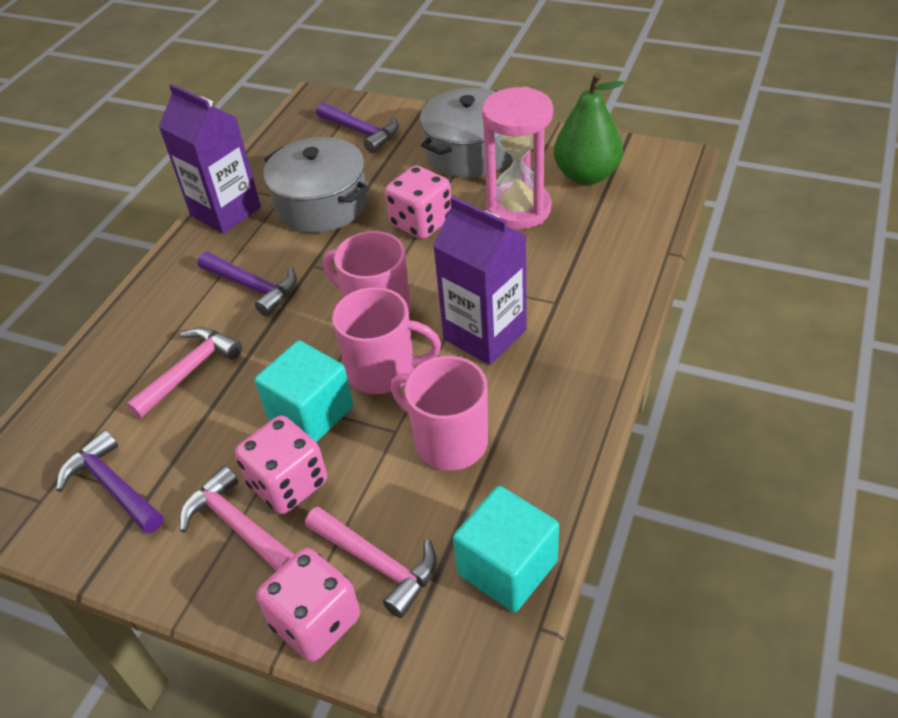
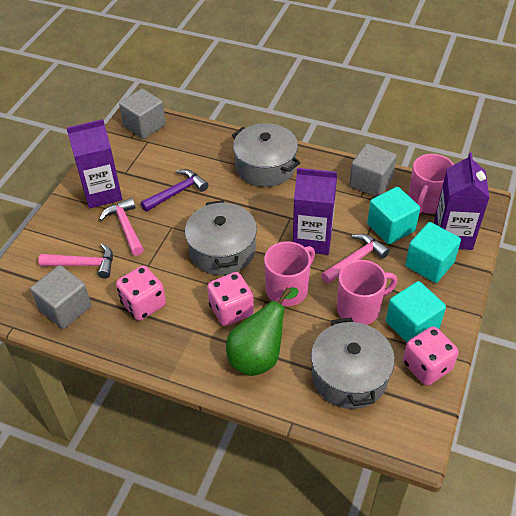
grey cube: 0 -> 3
grey pot: 2 -> 3
pink hourglass: 1 -> 0
purple carton: 2 -> 3
purple hammer: 3 -> 1
turquoise cube: 2 -> 3

